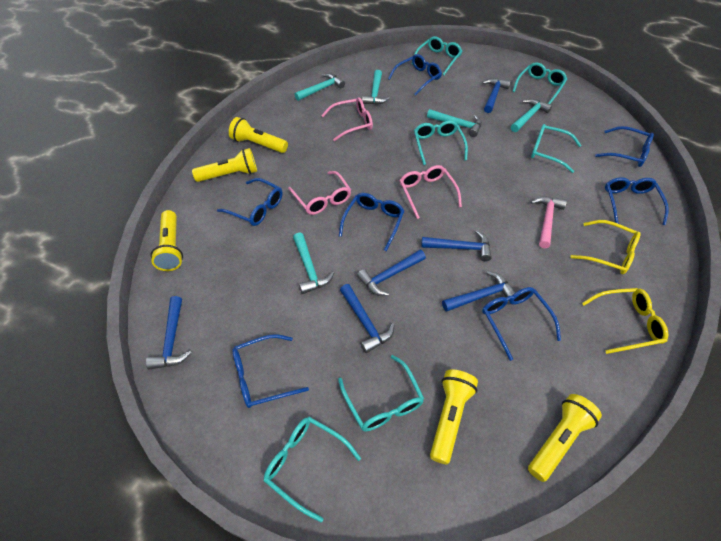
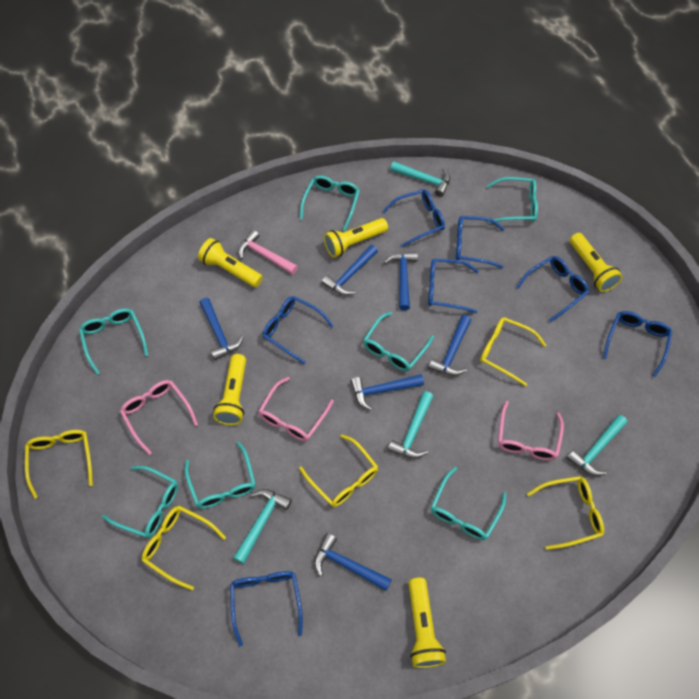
turquoise glasses: 6 -> 7
turquoise hammer: 5 -> 4
yellow glasses: 2 -> 5

